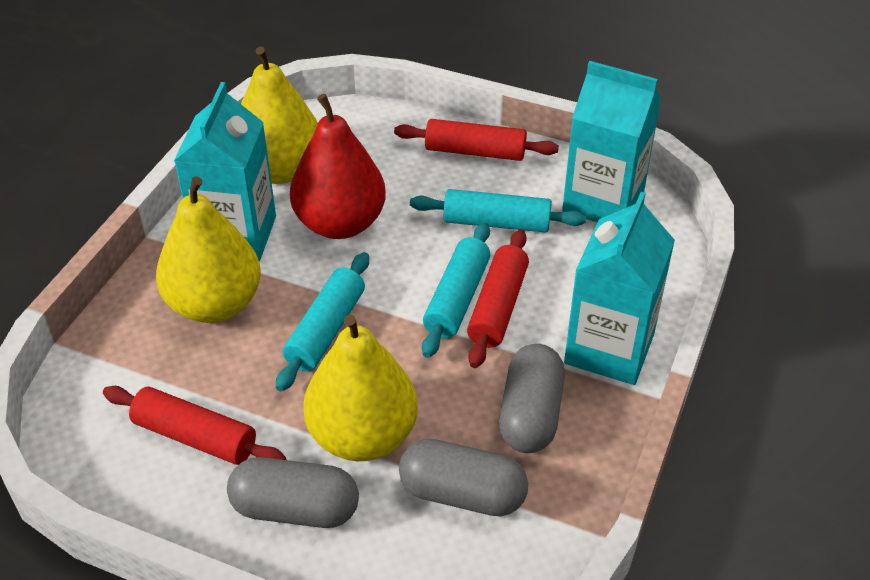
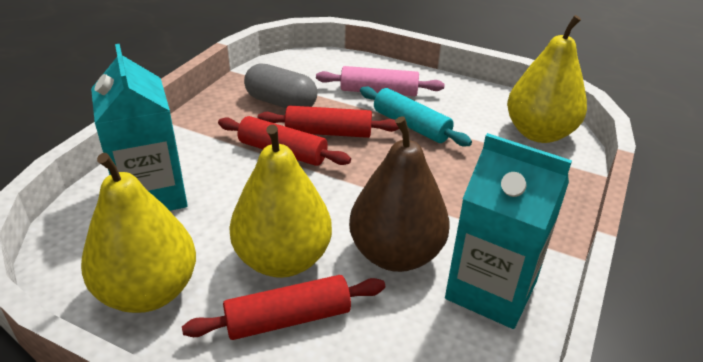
brown pear: 0 -> 1
grey capsule: 3 -> 1
pink rolling pin: 0 -> 1
red pear: 1 -> 0
turquoise carton: 3 -> 2
turquoise rolling pin: 3 -> 1

